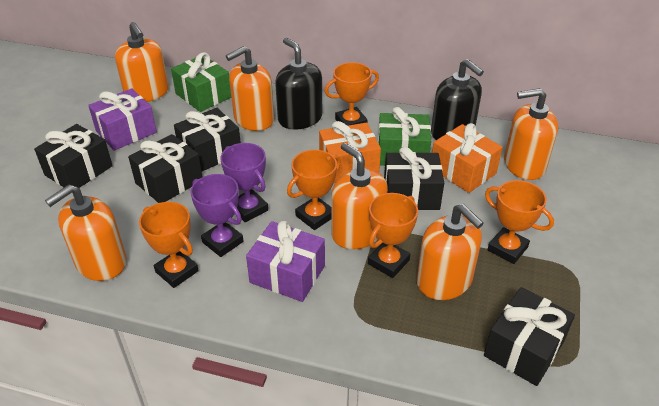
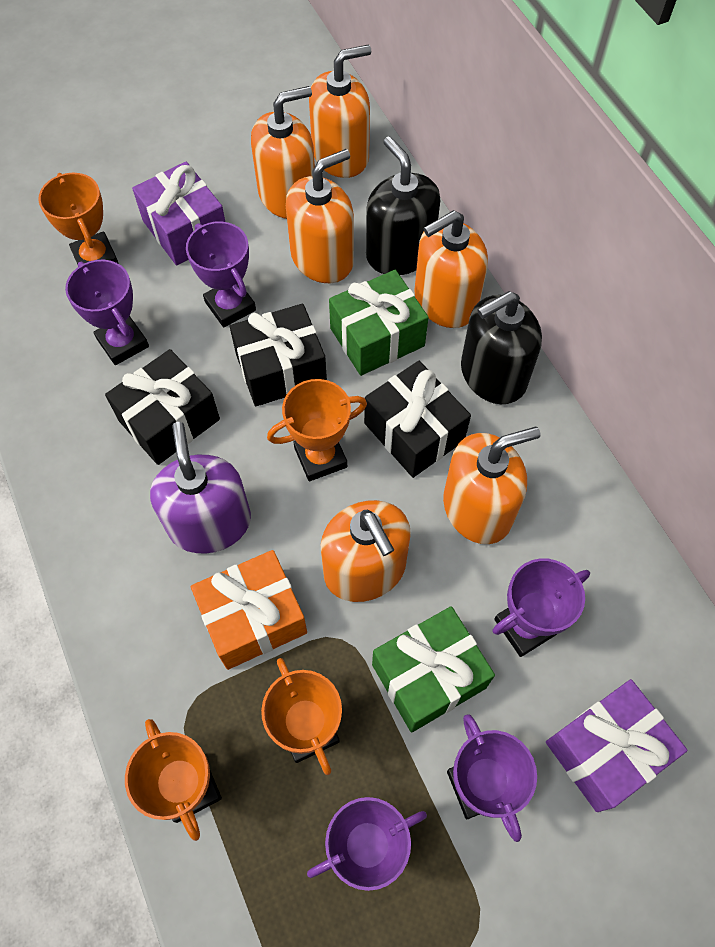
black gift: 5 -> 3
orange gift: 2 -> 1
orange trophy: 5 -> 4
purple soap dispenser: 0 -> 1
purple trophy: 2 -> 5

